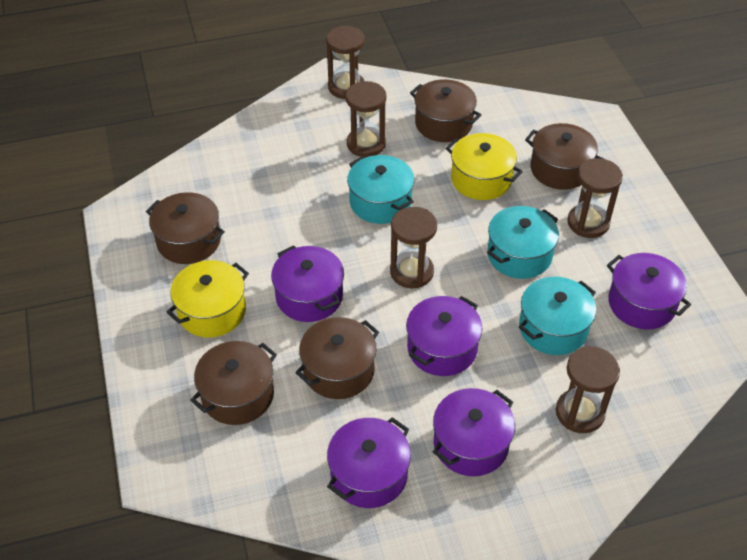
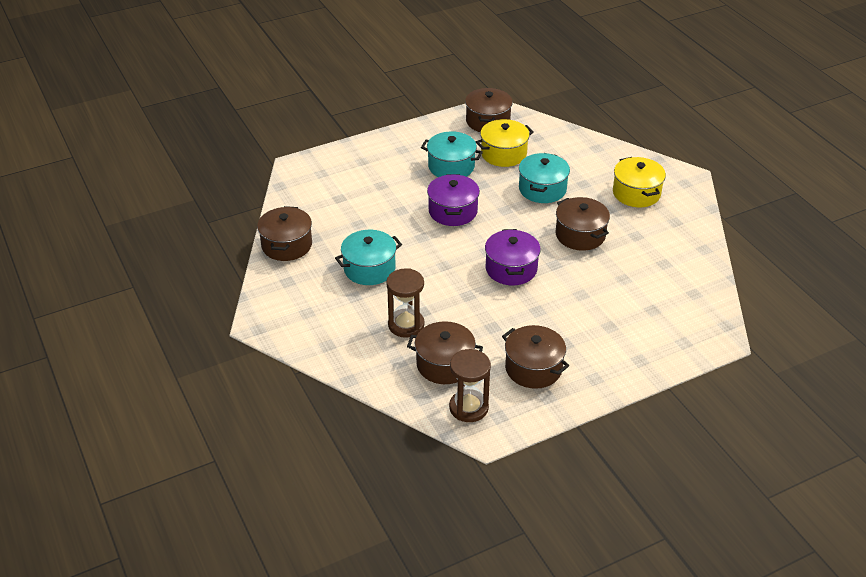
brown hourglass: 5 -> 2
purple pot: 5 -> 2

